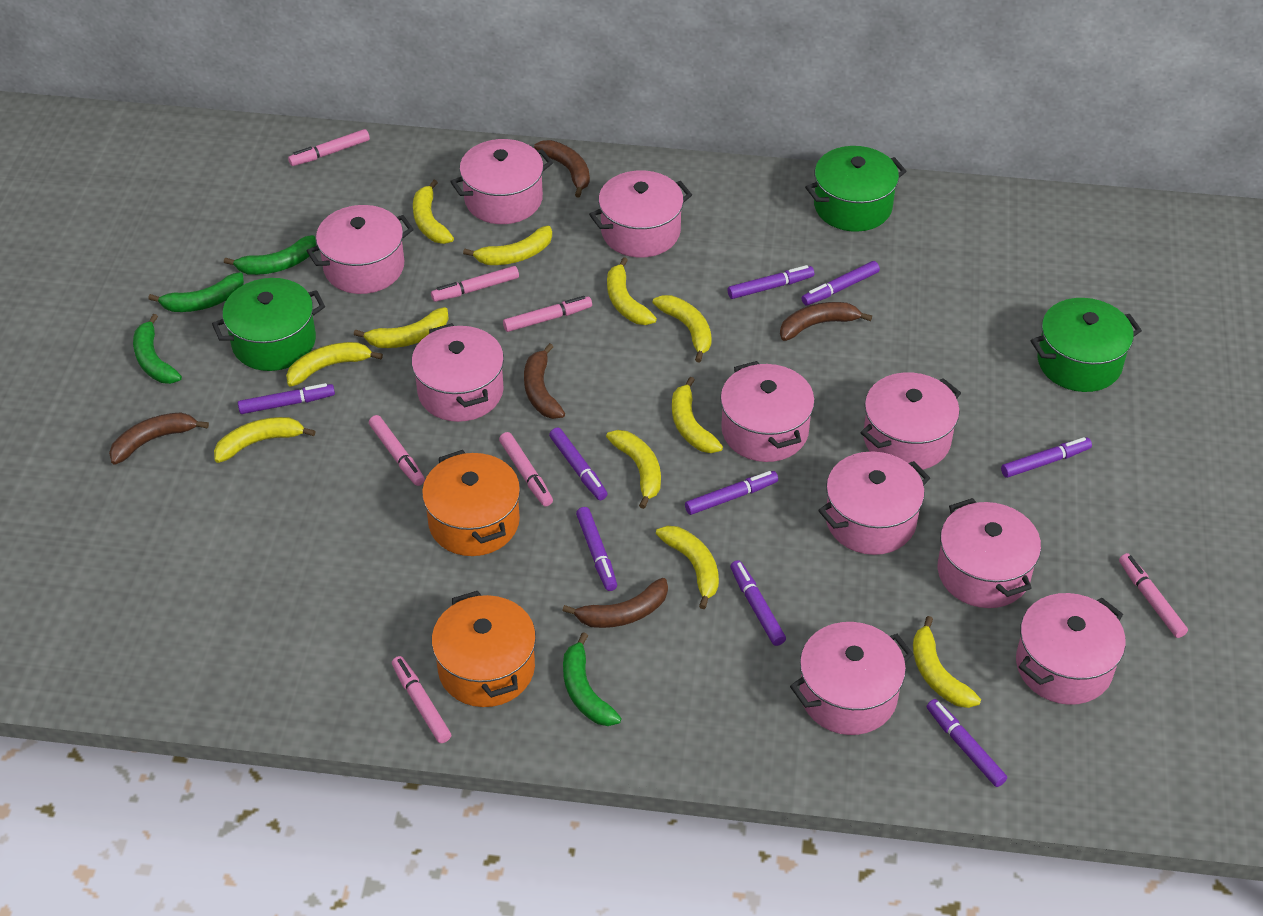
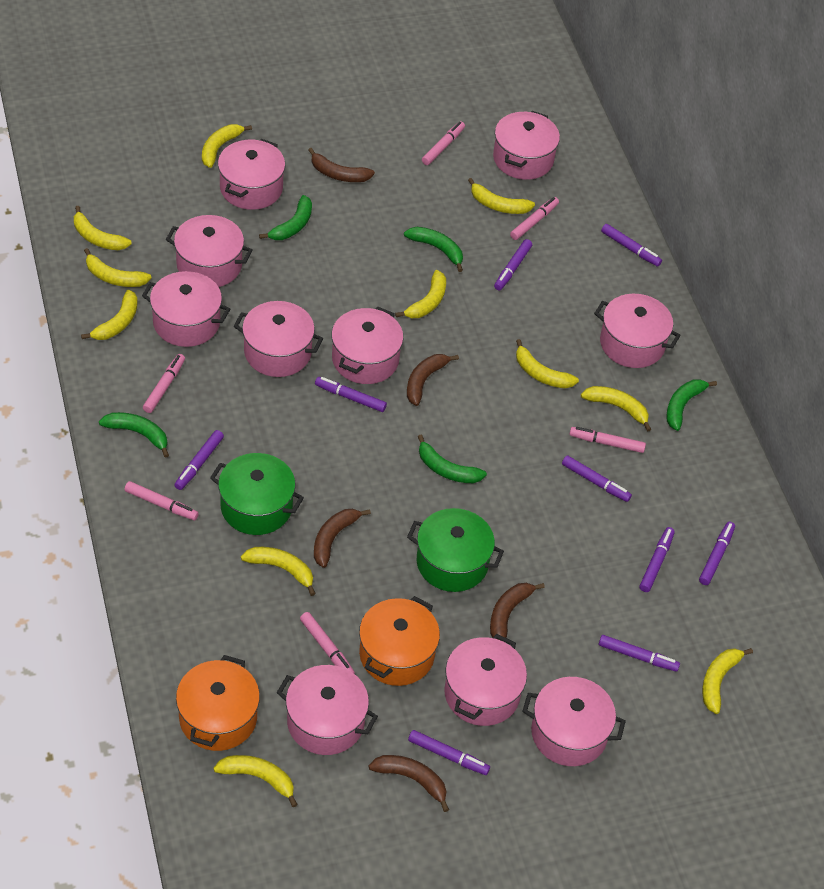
green banana: 4 -> 5
green pot: 3 -> 2
pink marker: 7 -> 6

